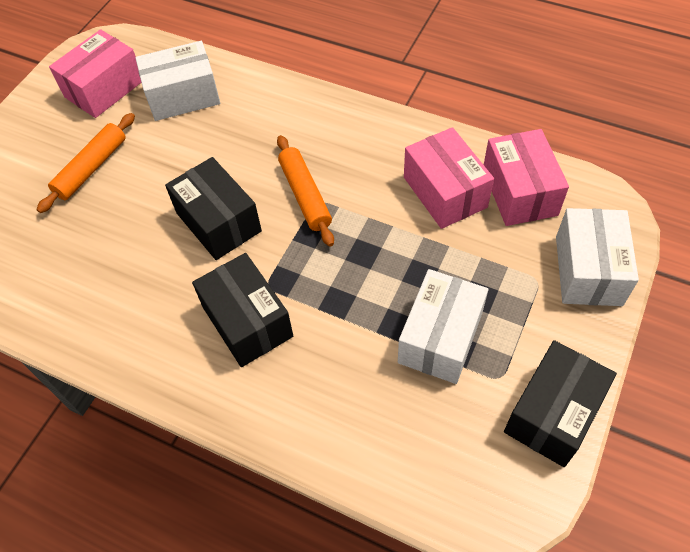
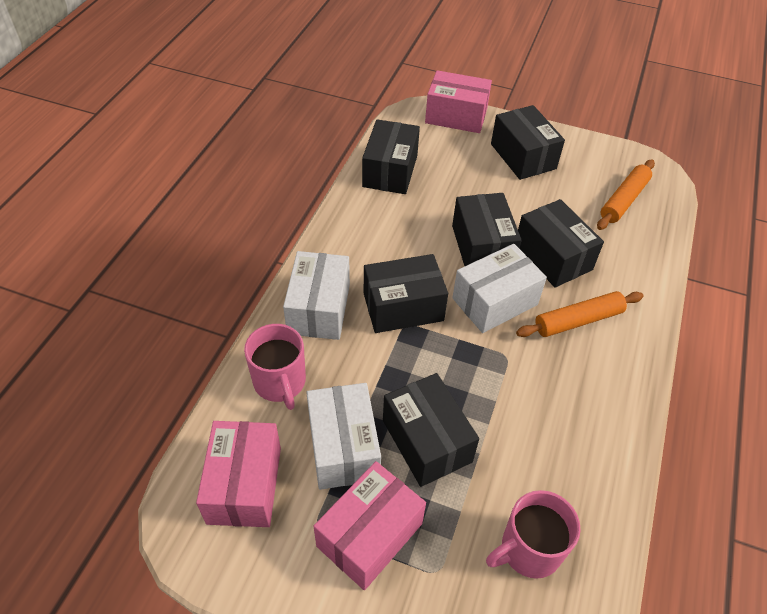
black box: 3 -> 6
pink mug: 0 -> 2

